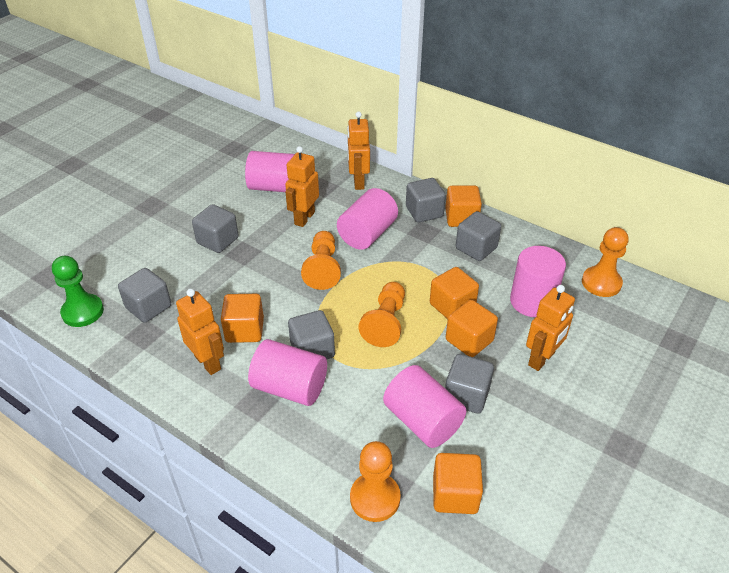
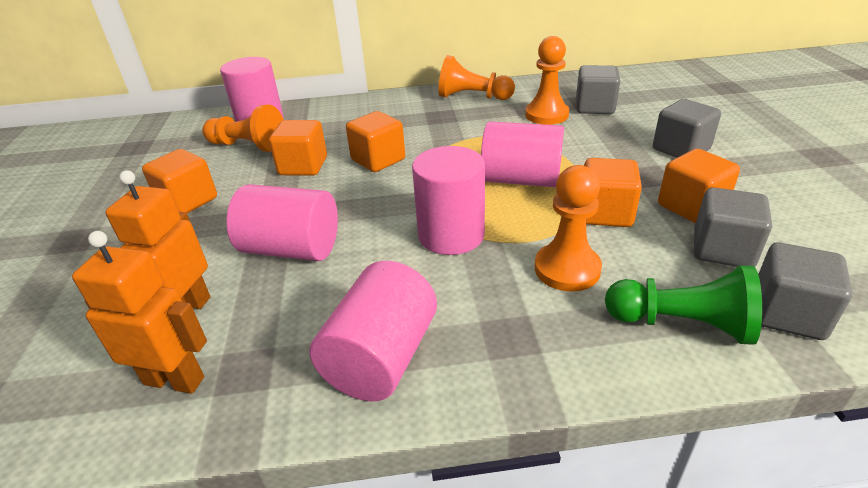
grey cube: 6 -> 4
orange robot: 4 -> 2

